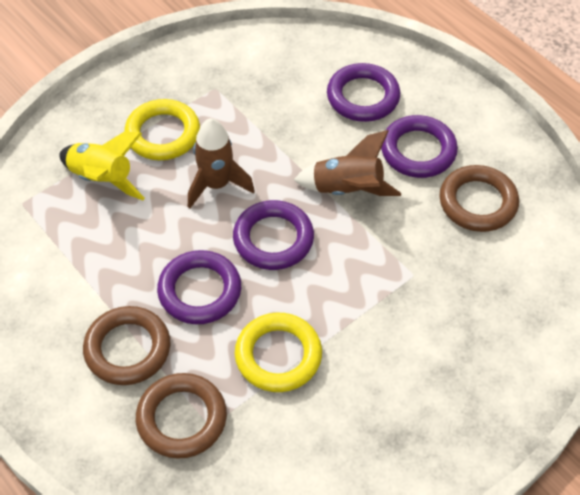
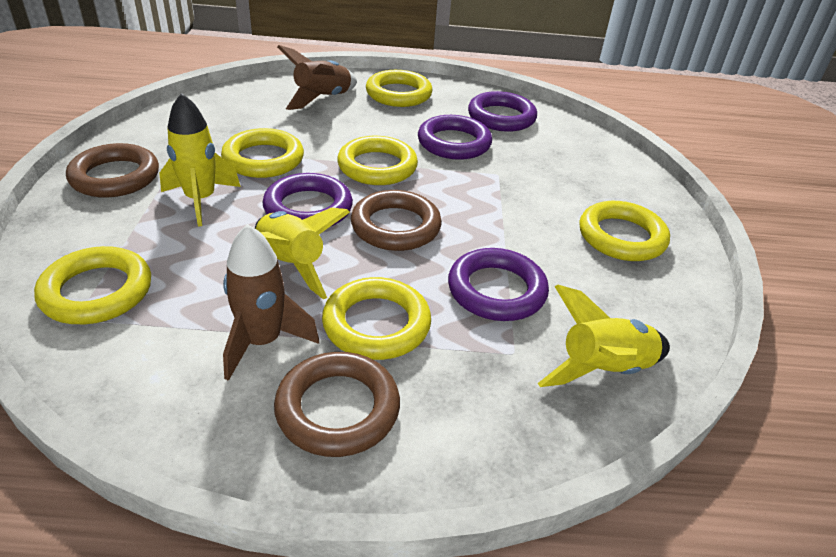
yellow ring: 2 -> 6
yellow rocket: 1 -> 3

